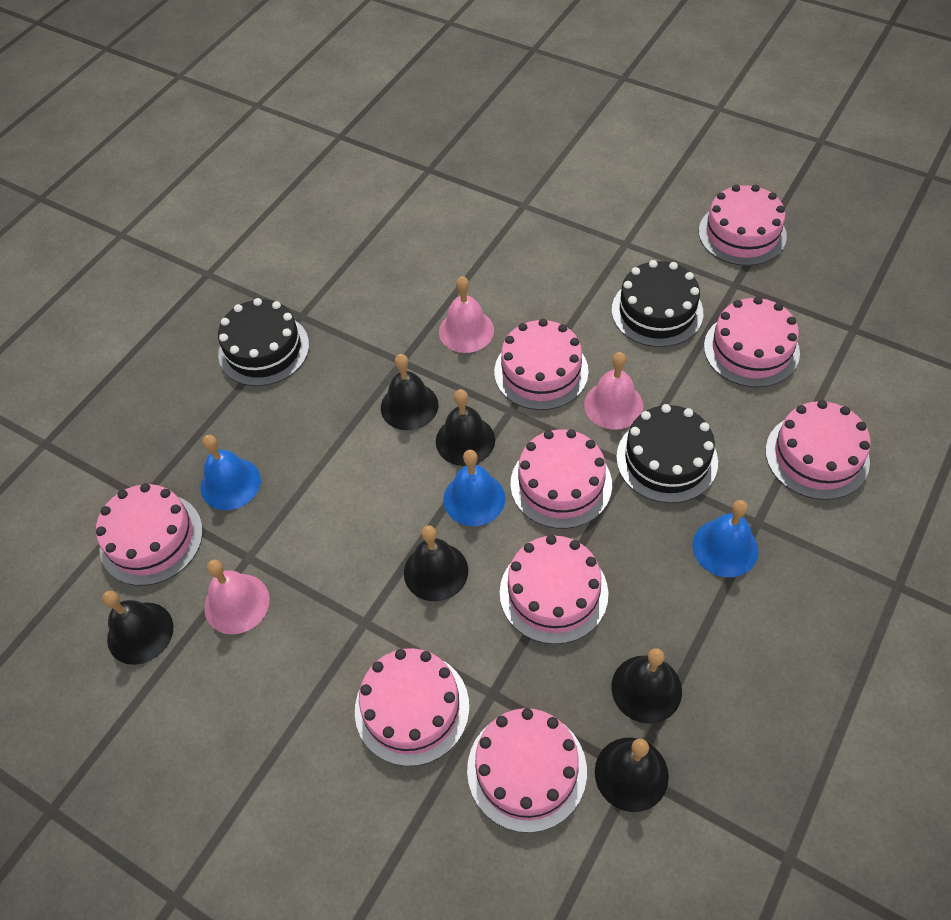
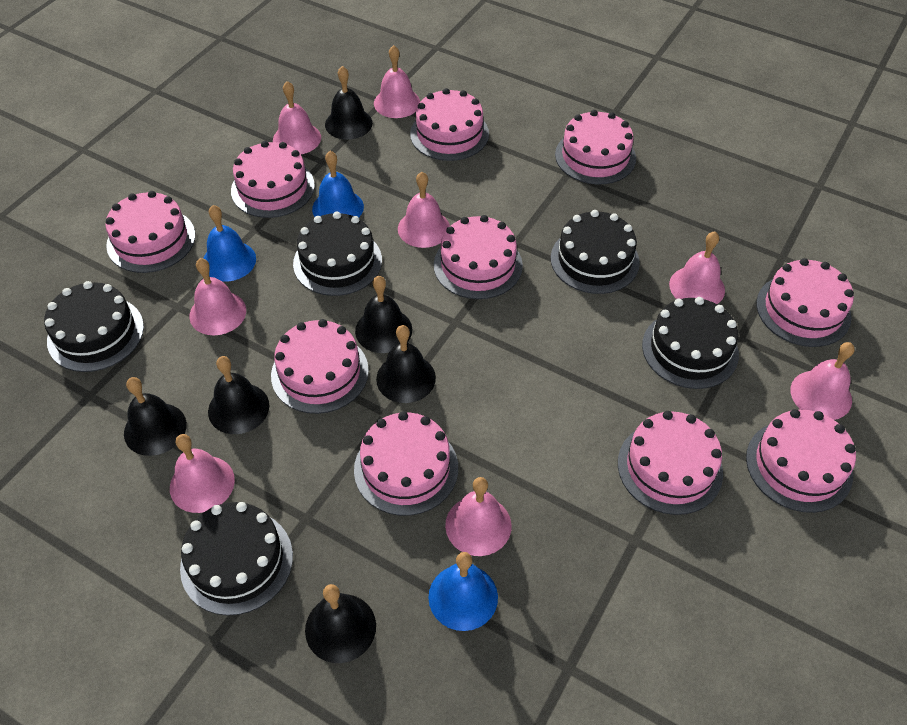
black cake: 3 -> 5
pink bell: 3 -> 8
pink cake: 9 -> 10

